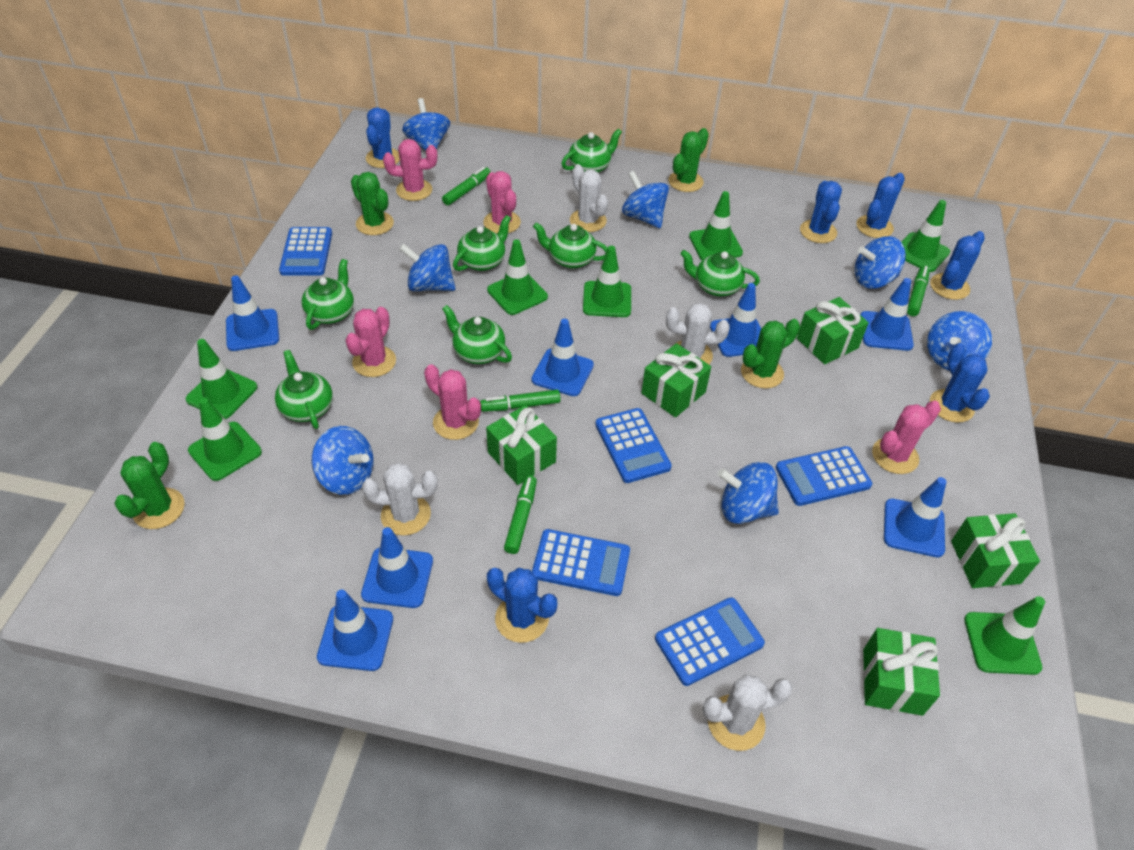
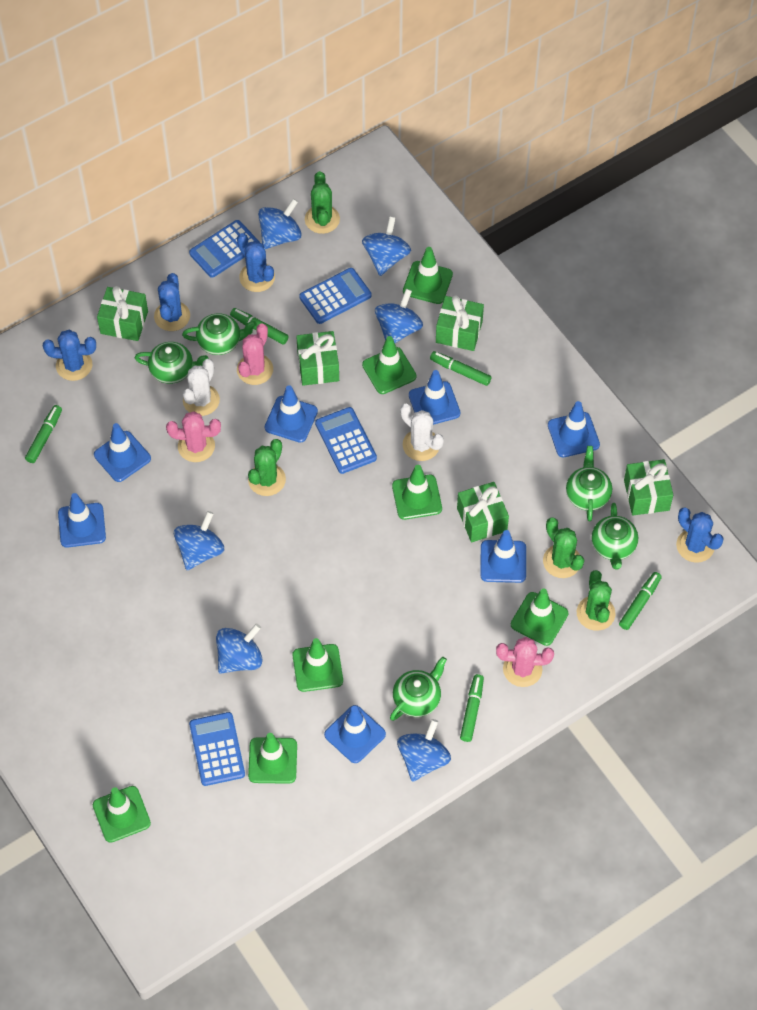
blue cactus: 6 -> 4
blue calculator: 5 -> 4
blue spinning top: 7 -> 6
green marker: 4 -> 5
green teapot: 7 -> 5
pink cactus: 5 -> 3
white cactus: 4 -> 2

